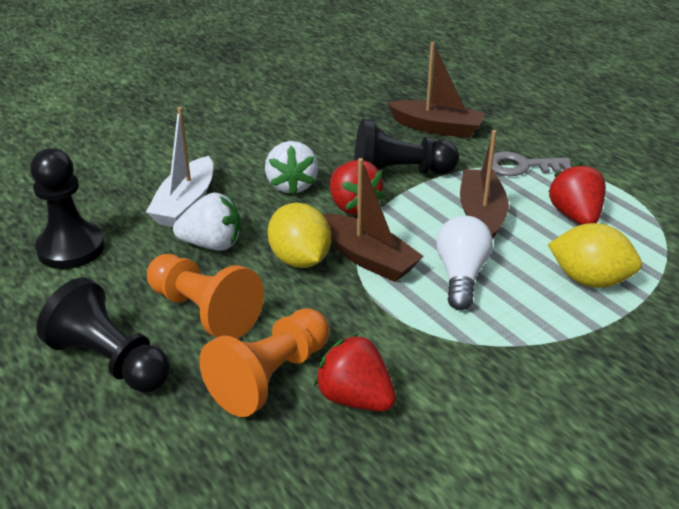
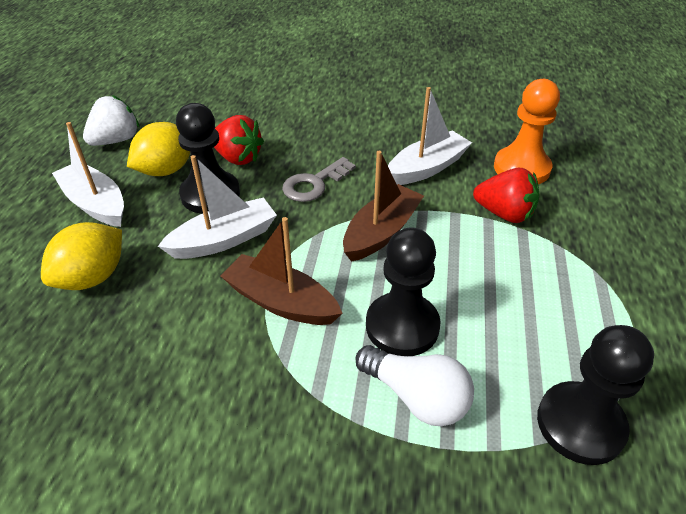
brown boat: 3 -> 2
orange pawn: 2 -> 1
red strawberry: 3 -> 2
white boat: 1 -> 3
white strawberry: 2 -> 1

